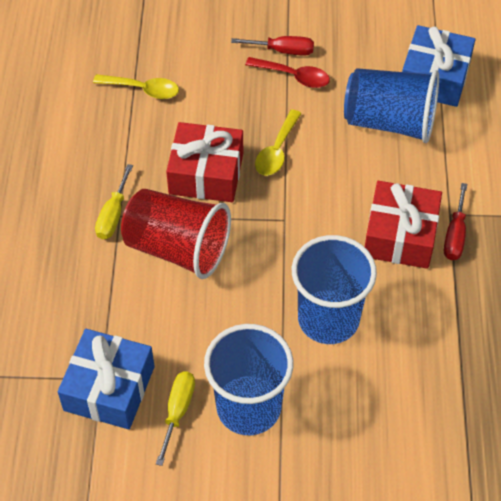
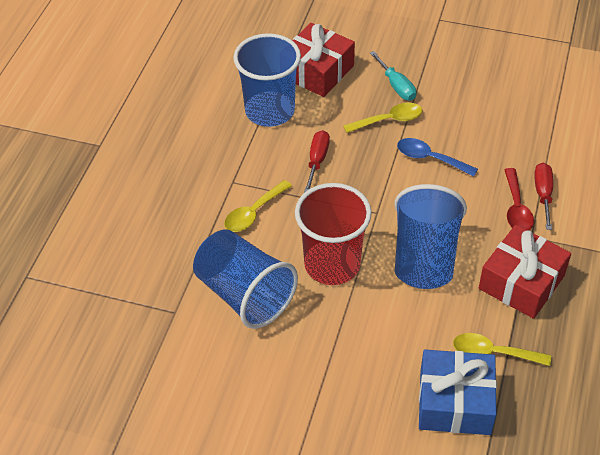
blue gift: 2 -> 1
blue spoon: 0 -> 1
turquoise screwdriver: 0 -> 1
yellow screwdriver: 2 -> 0
yellow spoon: 2 -> 3

